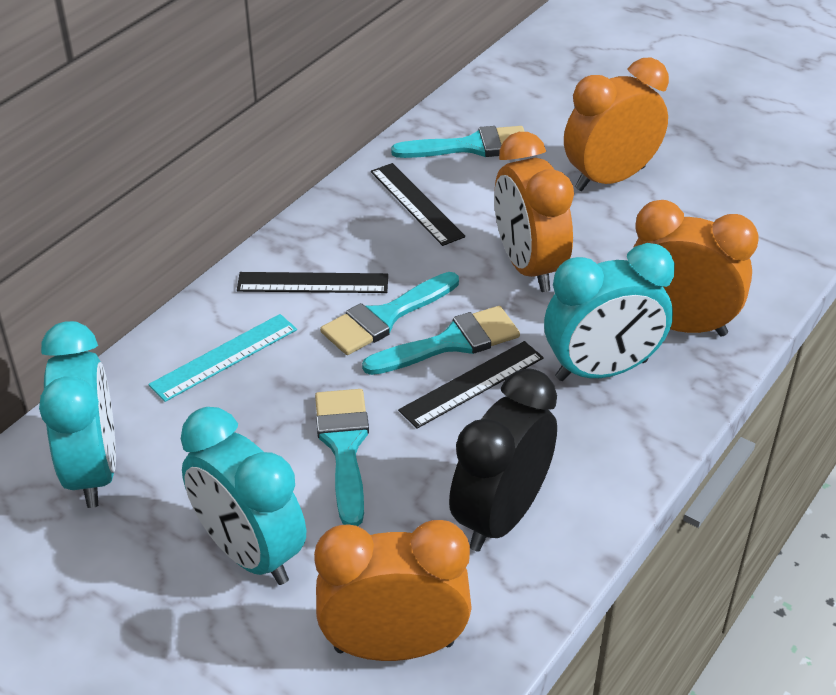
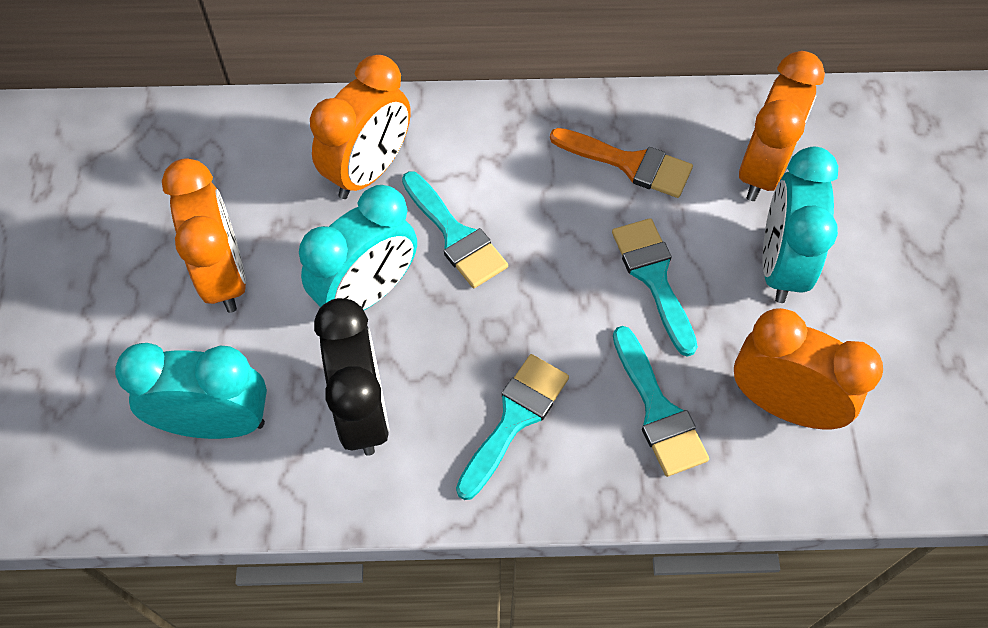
black ruler: 3 -> 0
orange brush: 0 -> 1
turquoise ruler: 1 -> 0

